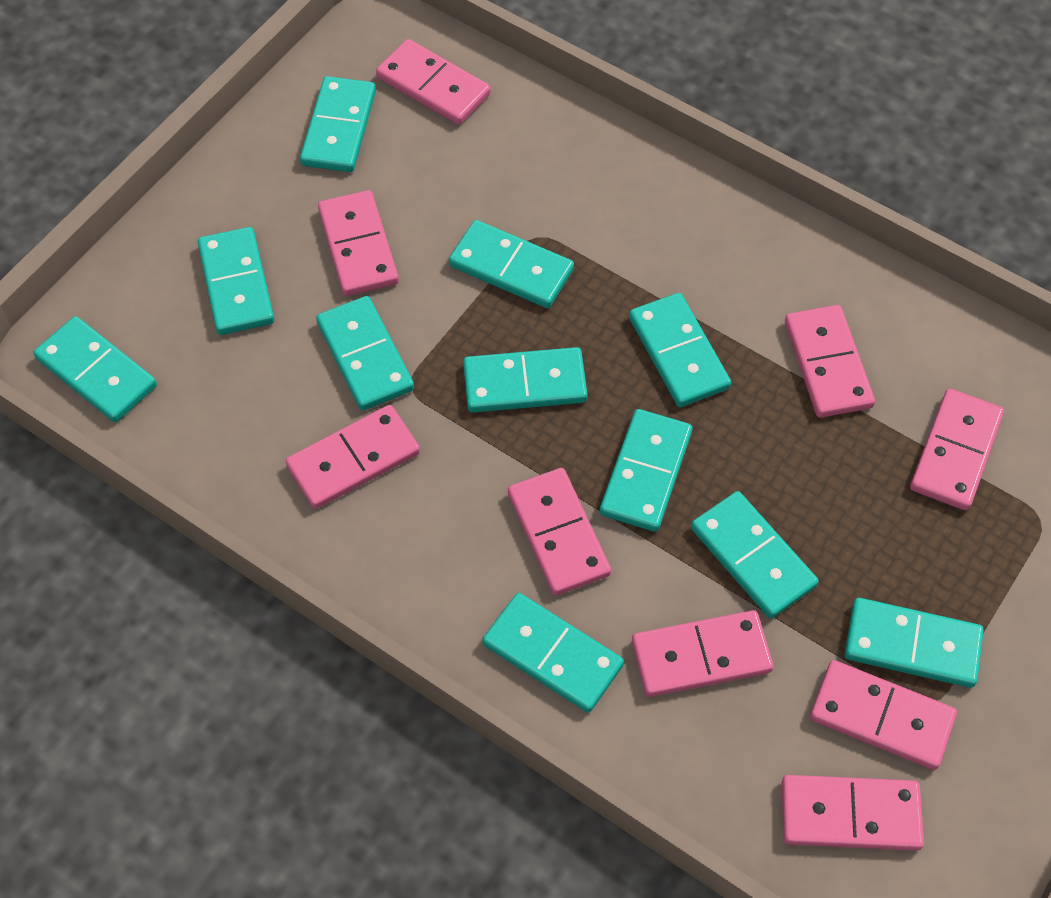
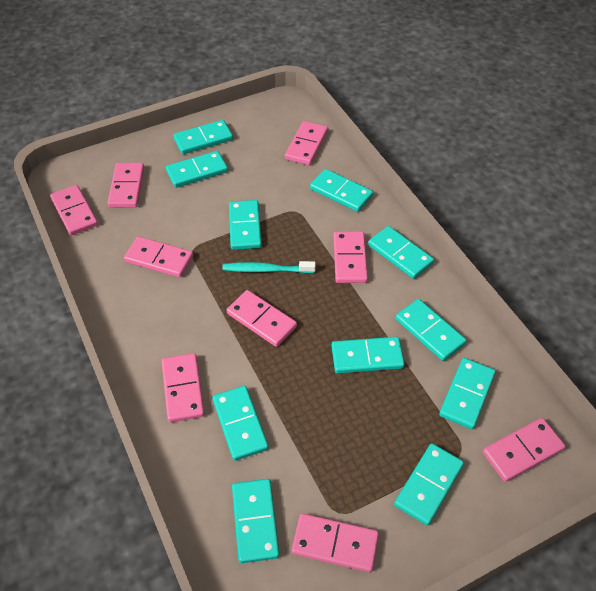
turquoise toothbrush: 0 -> 1

